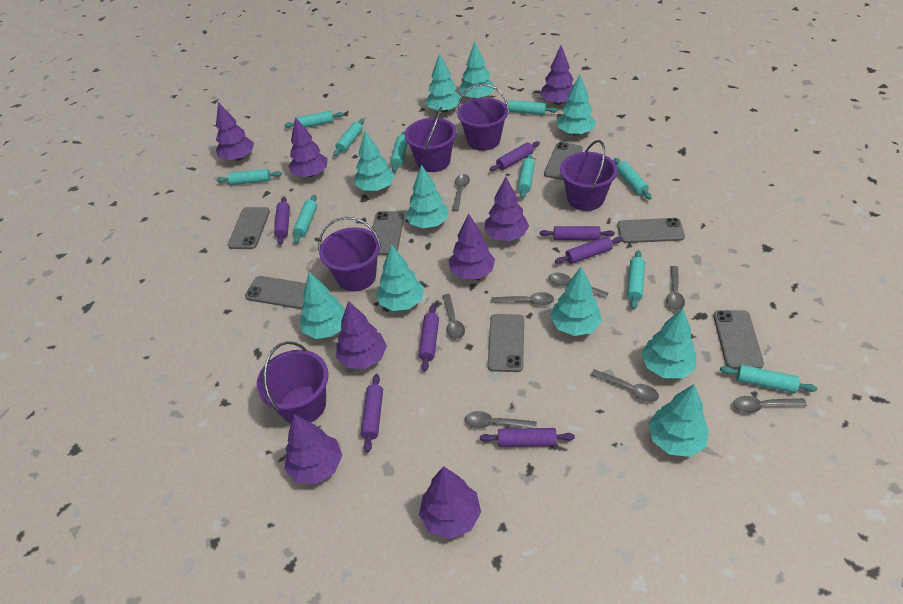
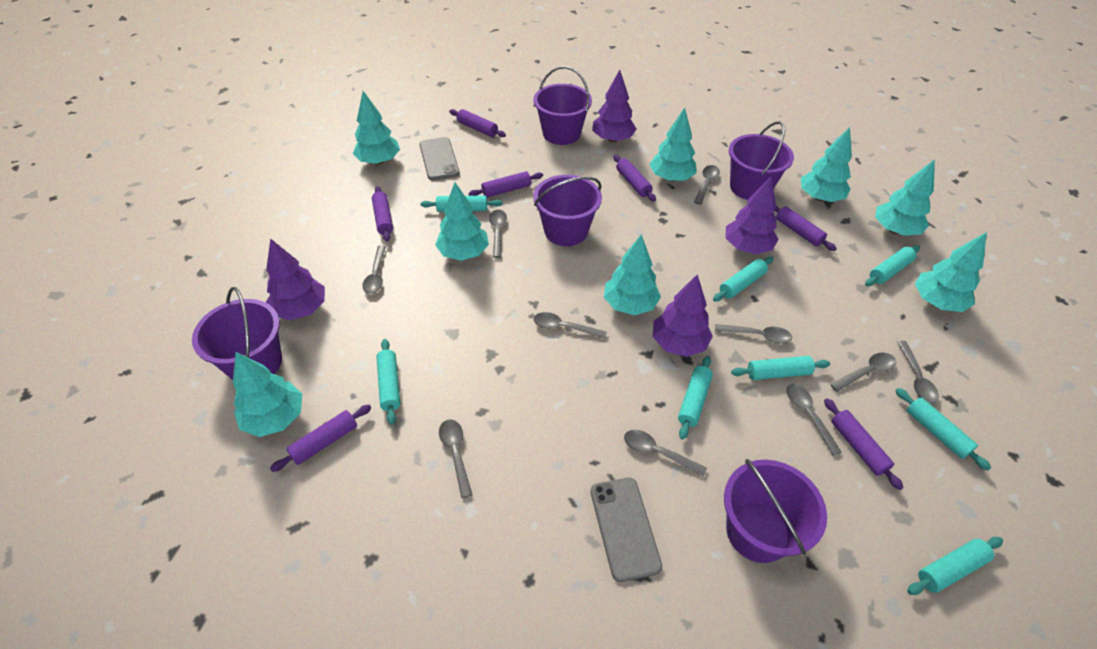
grey phone: 7 -> 2
grey spoon: 8 -> 10
purple tree: 8 -> 4
turquoise rolling pin: 10 -> 8
turquoise tree: 10 -> 8

